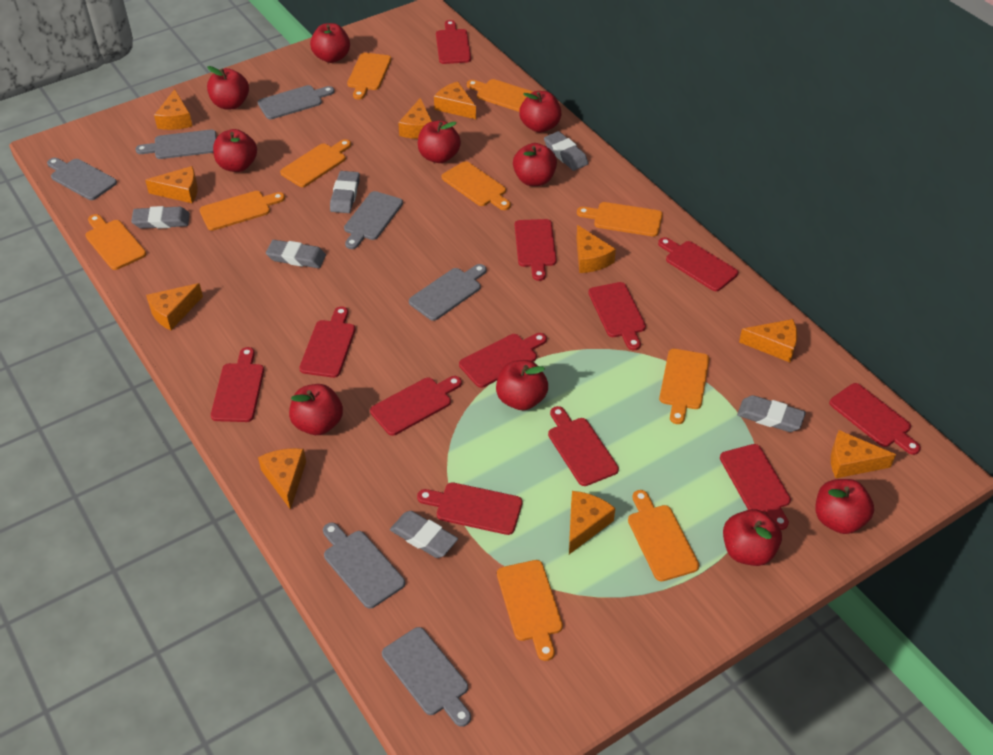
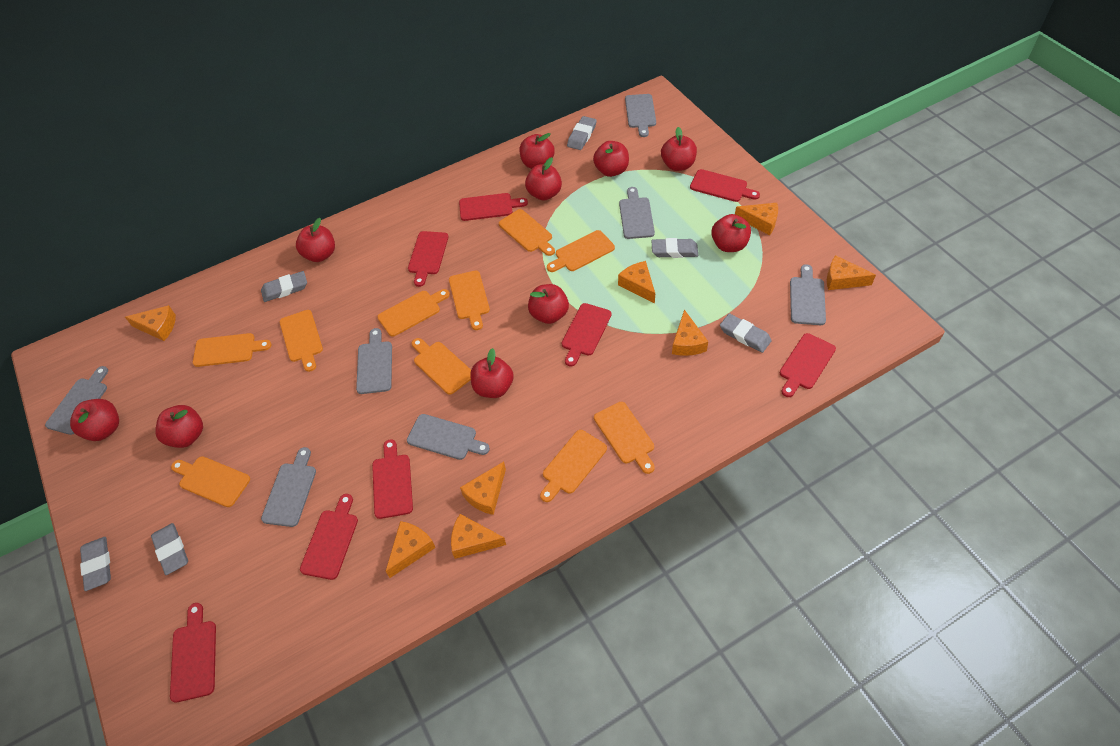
orange cheese: 10 -> 8
red cutting board: 12 -> 8

